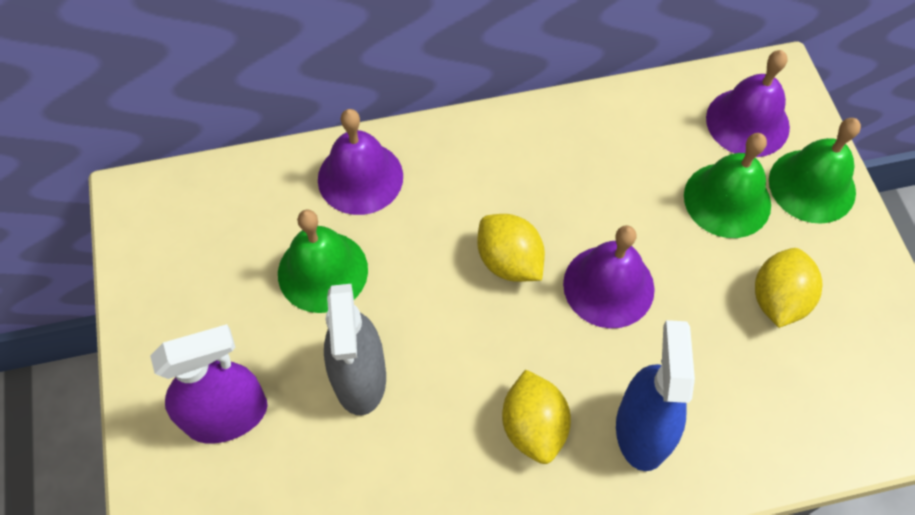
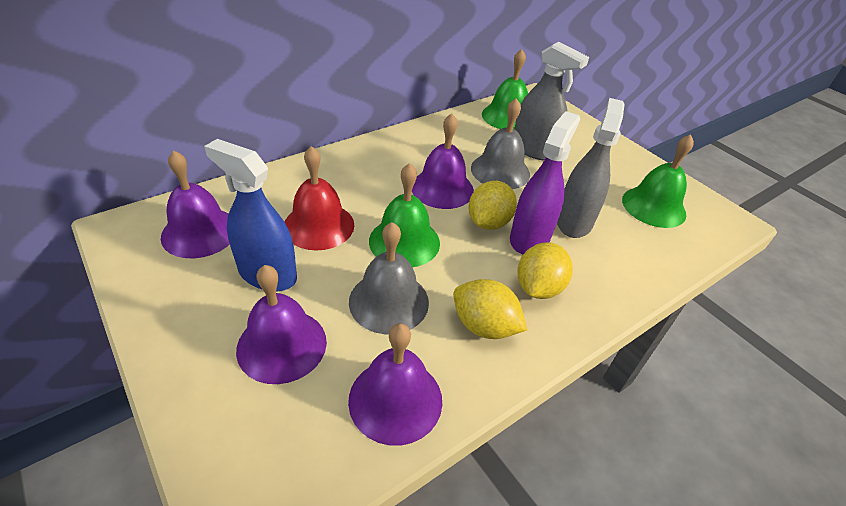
grey bell: 0 -> 2
grey spray bottle: 1 -> 2
purple bell: 3 -> 4
red bell: 0 -> 1

